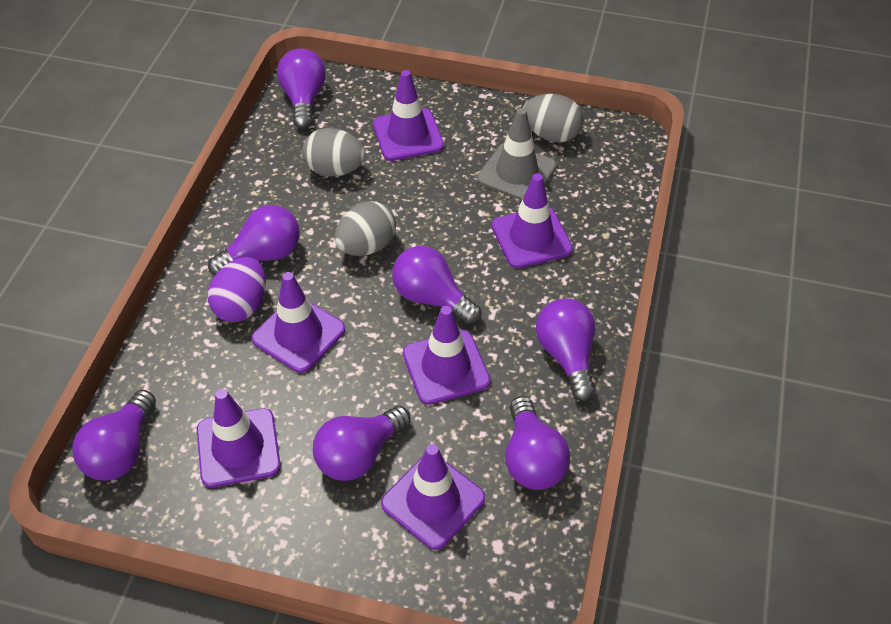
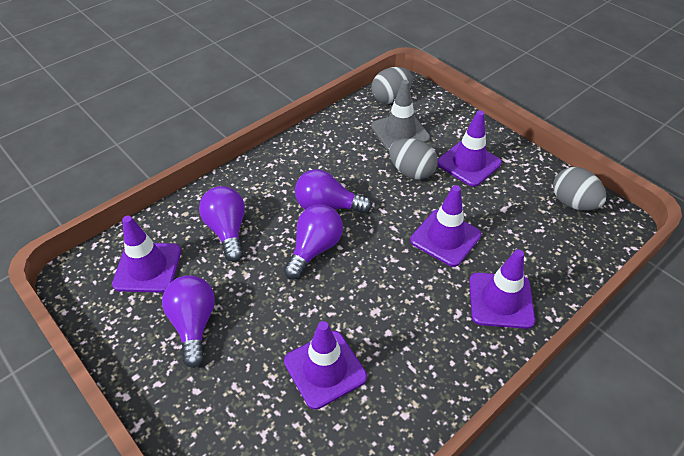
purple egg: 1 -> 0
purple light bulb: 7 -> 4
purple traffic cone: 6 -> 5

